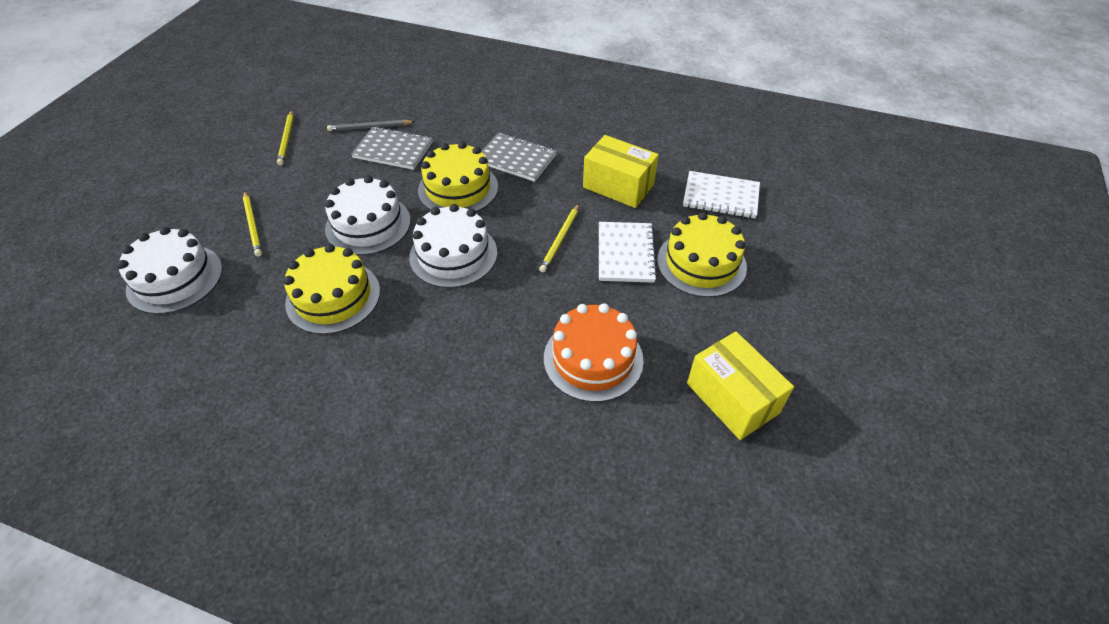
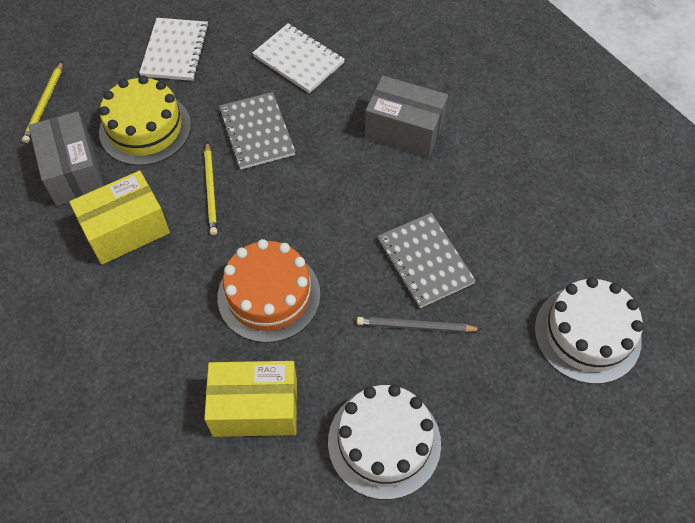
grey box: 0 -> 2
white cake: 3 -> 2
yellow cake: 3 -> 1
yellow pencil: 3 -> 2

